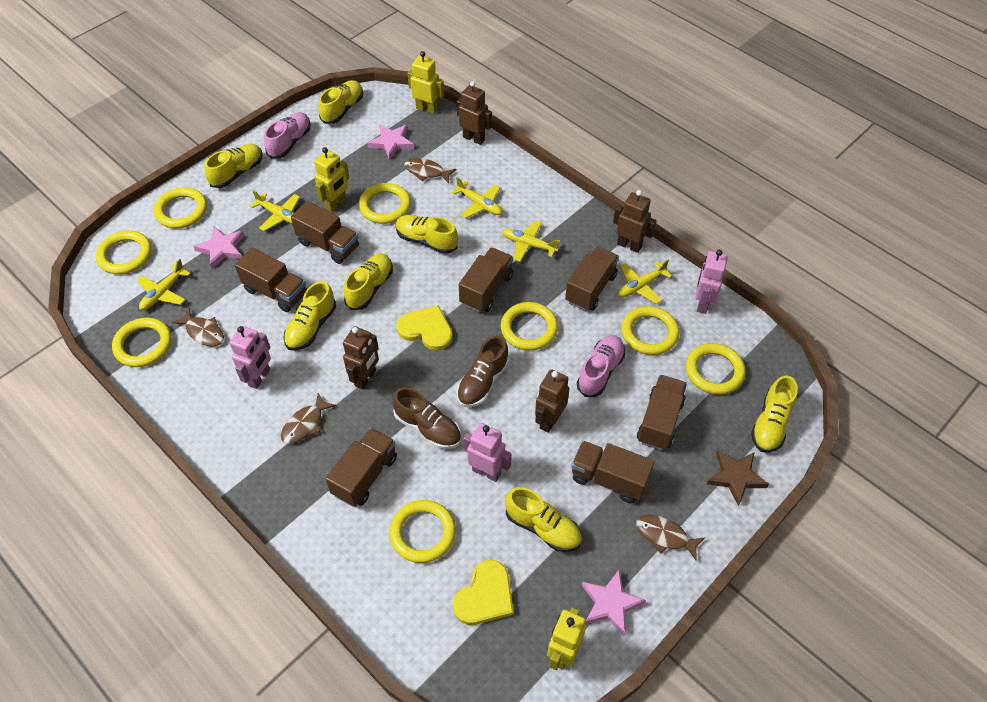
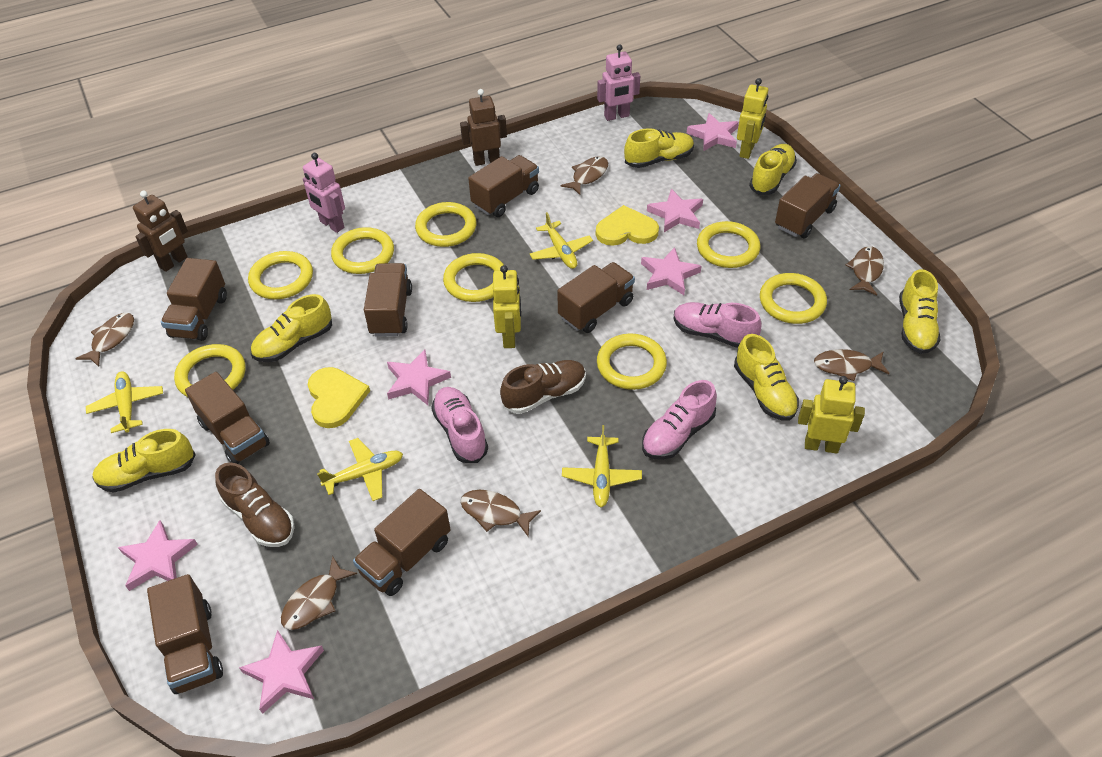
brown fish: 4 -> 6
brown robot: 4 -> 2
brown star: 1 -> 0
brown truck: 7 -> 8
pink robot: 3 -> 2
pink shoe: 2 -> 3
pink star: 3 -> 6
yellow plane: 5 -> 4
yellow shoe: 7 -> 6

